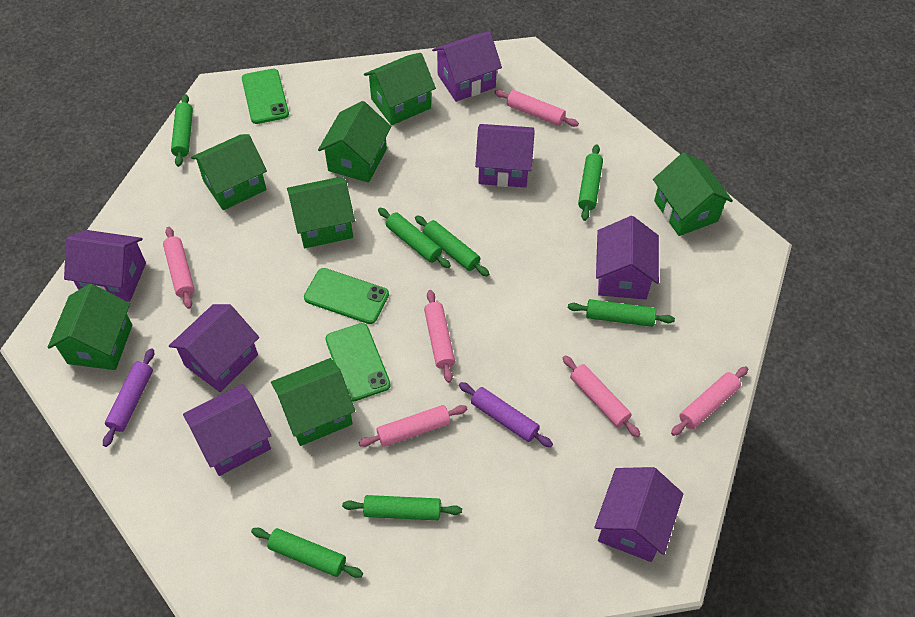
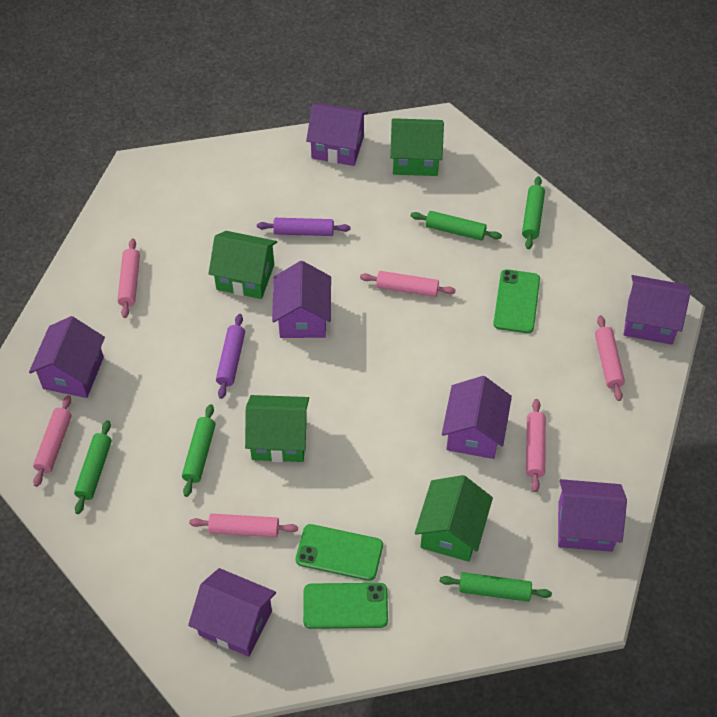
green house: 7 -> 4
green rolling pin: 7 -> 5

